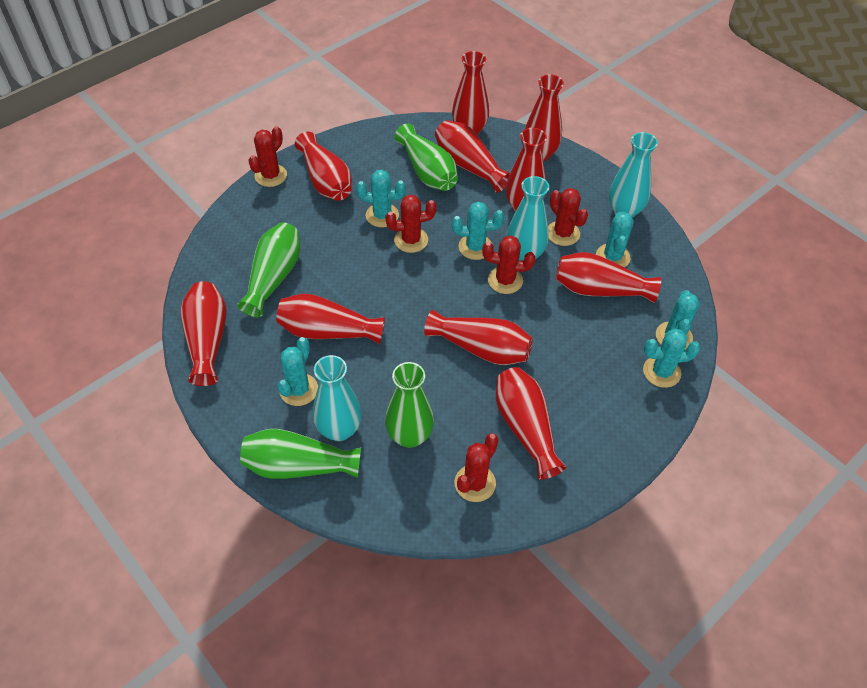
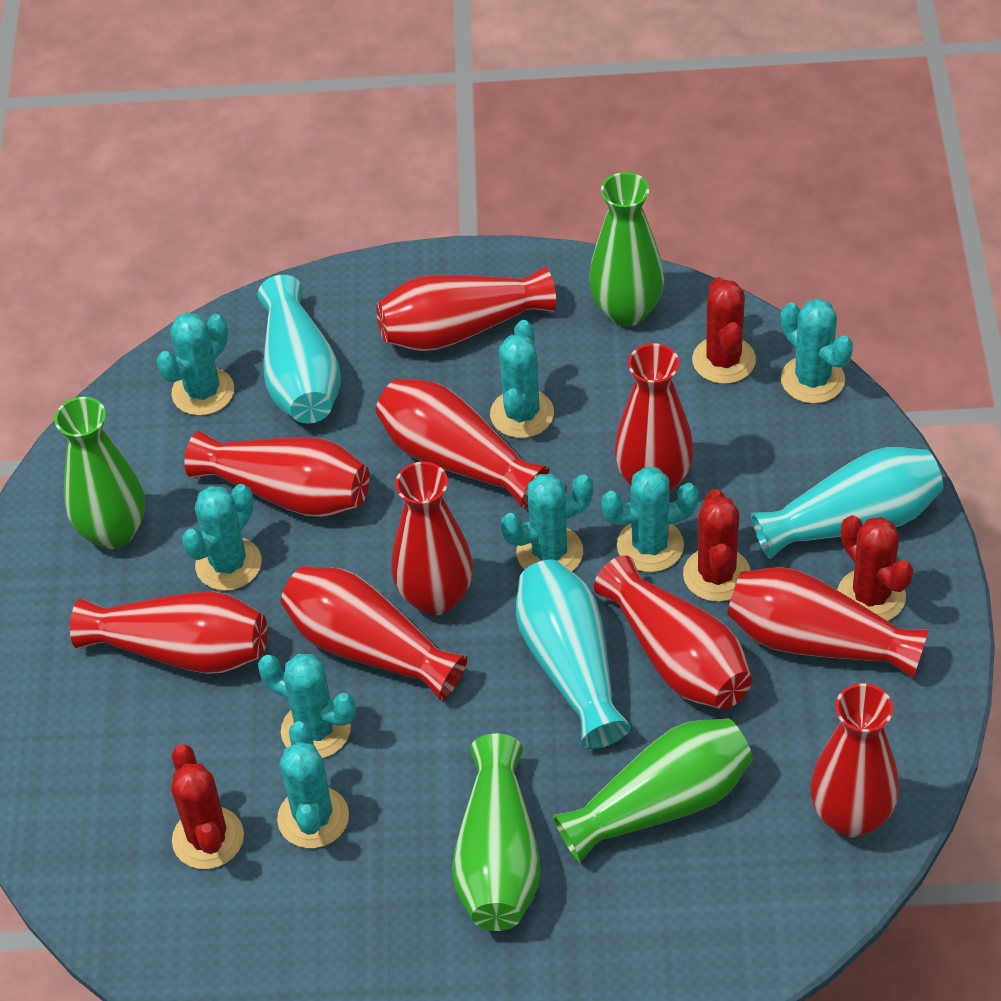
red cactus: 5 -> 4
turquoise cactus: 6 -> 8

